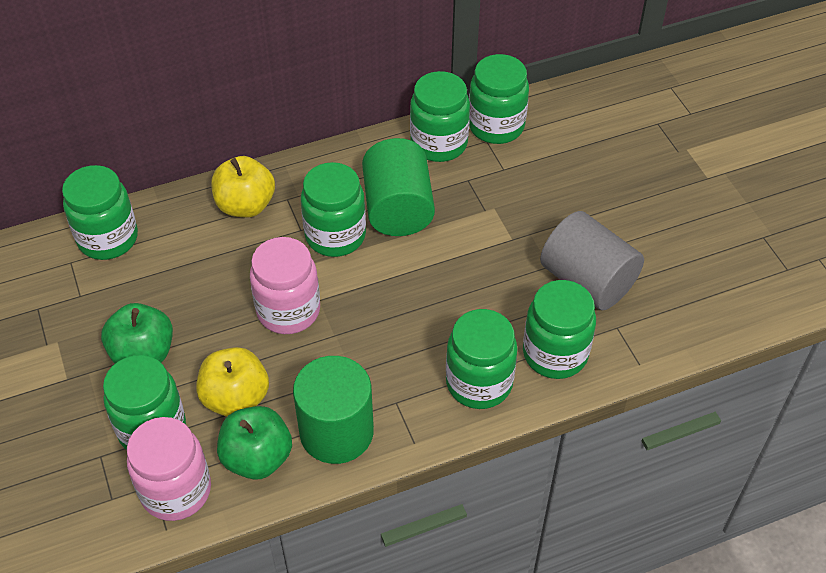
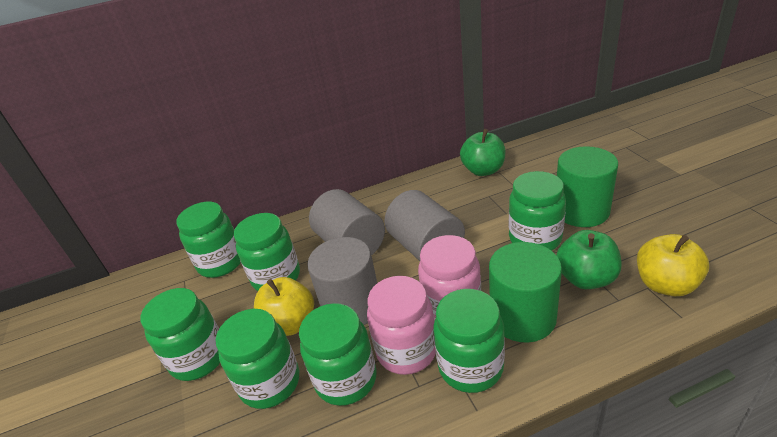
grey cylinder: 1 -> 3

